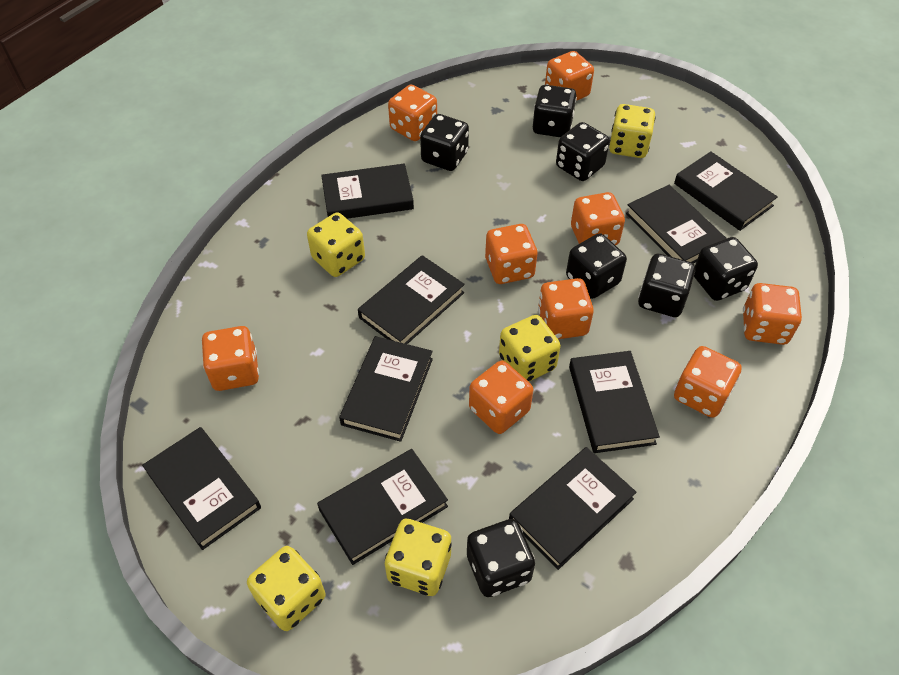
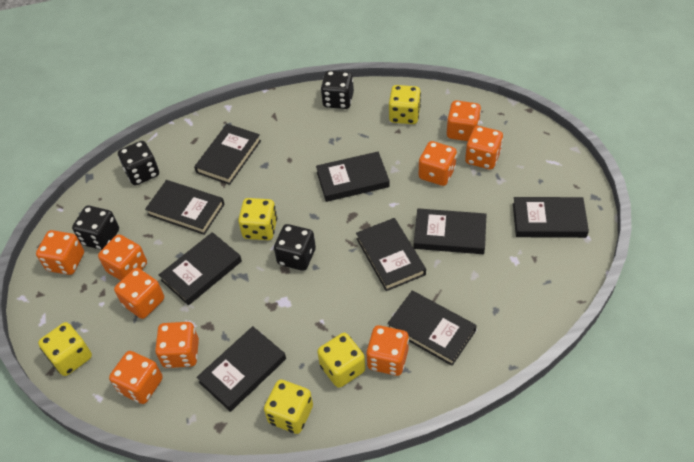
black dice: 7 -> 4

